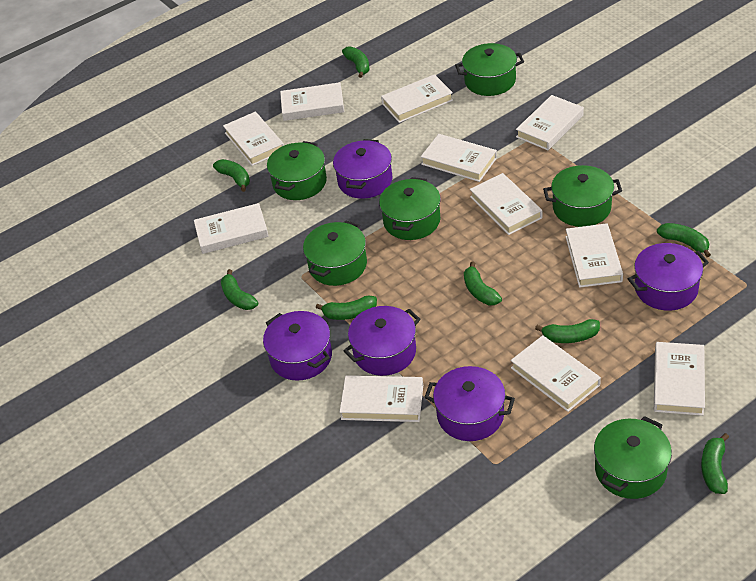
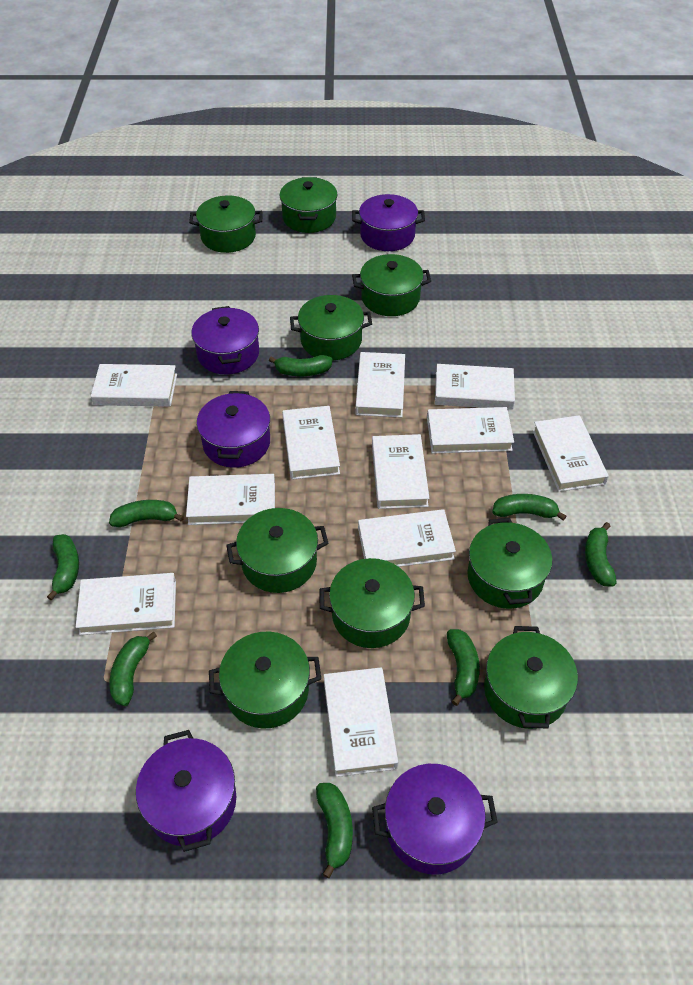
green pot: 6 -> 9

